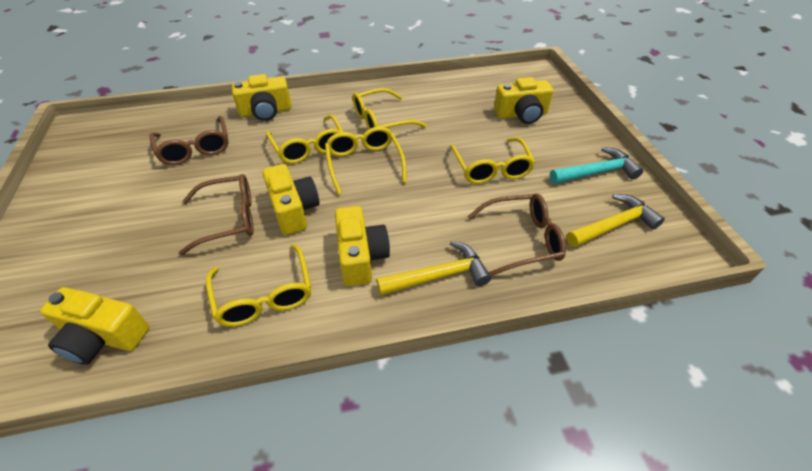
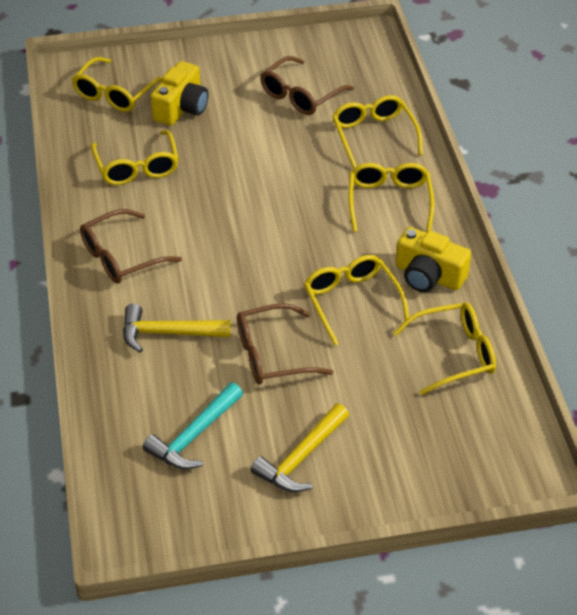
yellow camera: 5 -> 2
yellow glasses: 5 -> 6

